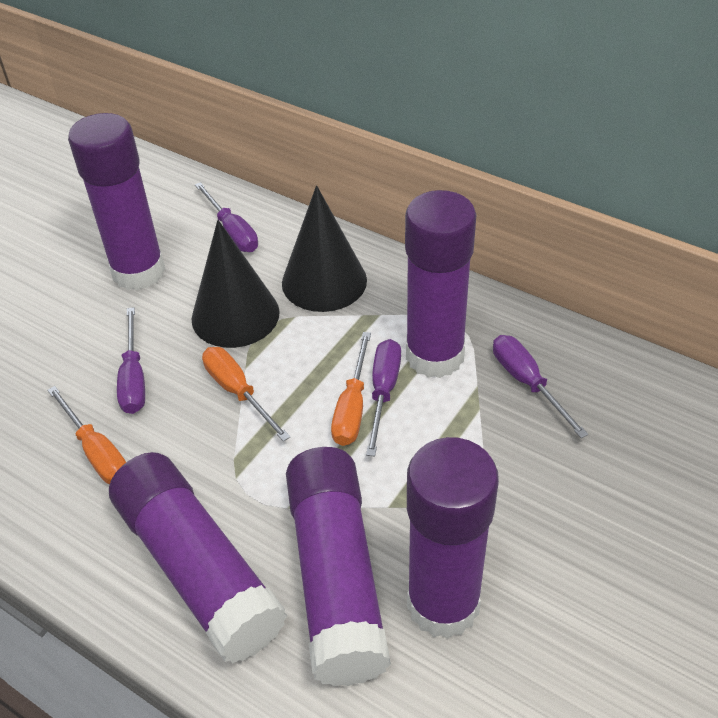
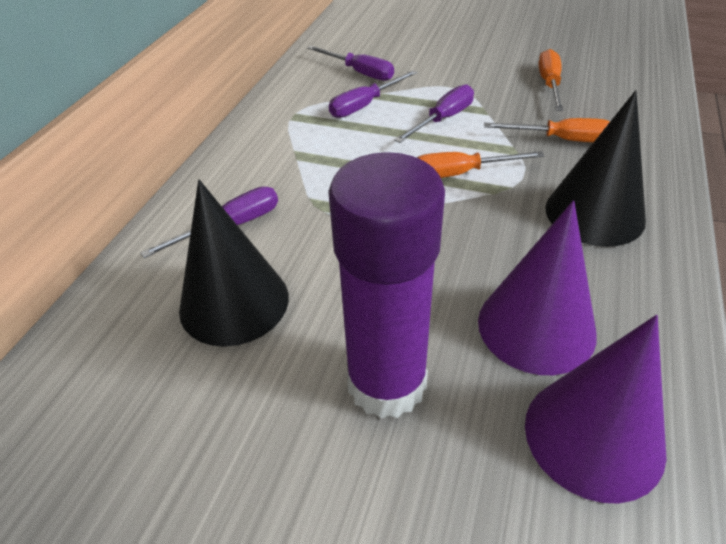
purple cone: 0 -> 2
purple glue stick: 5 -> 1

